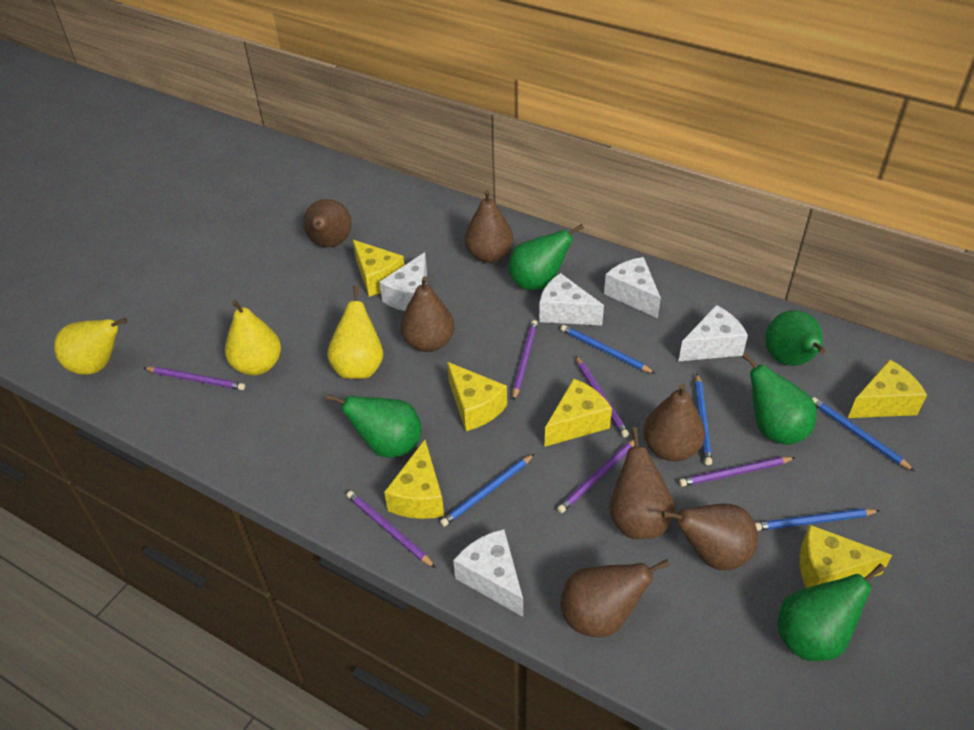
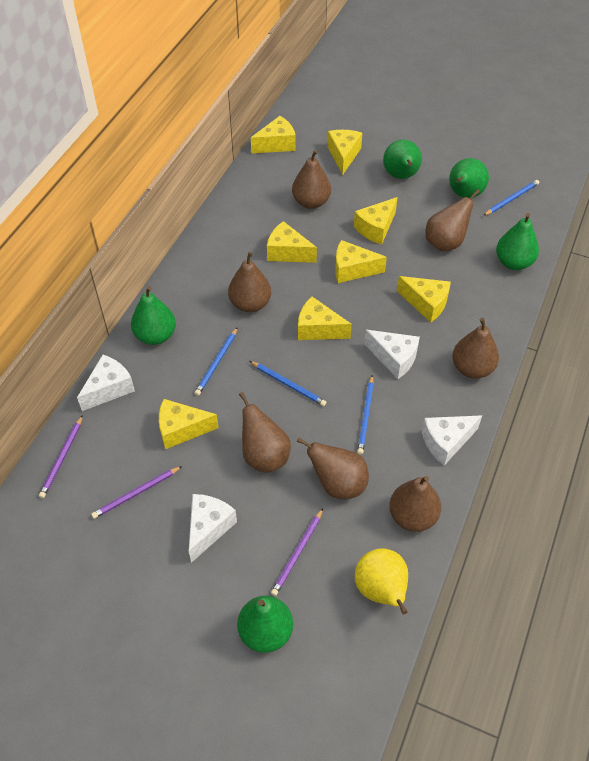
blue pencil: 5 -> 4
purple pencil: 6 -> 3
white cheese: 5 -> 4
yellow cheese: 6 -> 8
yellow pear: 3 -> 1

